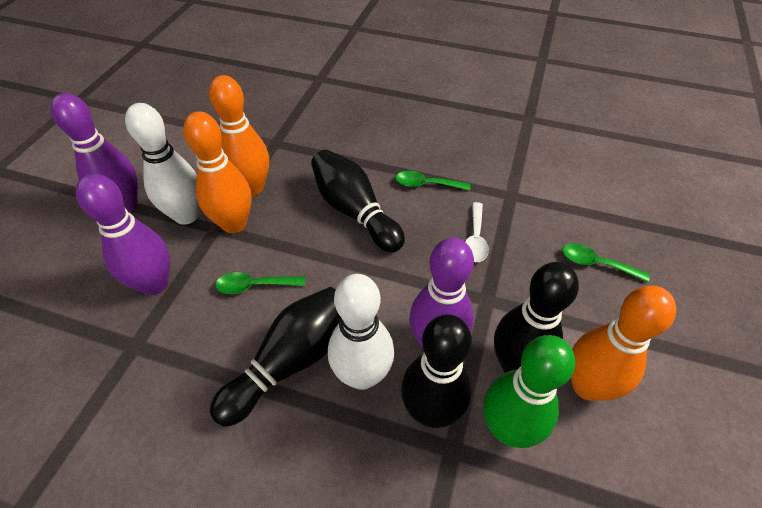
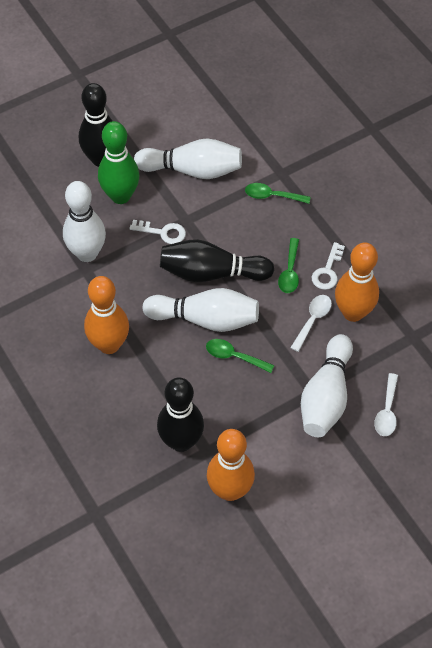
black bowling pin: 4 -> 3
purple bowling pin: 3 -> 0
white bowling pin: 2 -> 4
white key: 0 -> 2
white spoon: 1 -> 2

